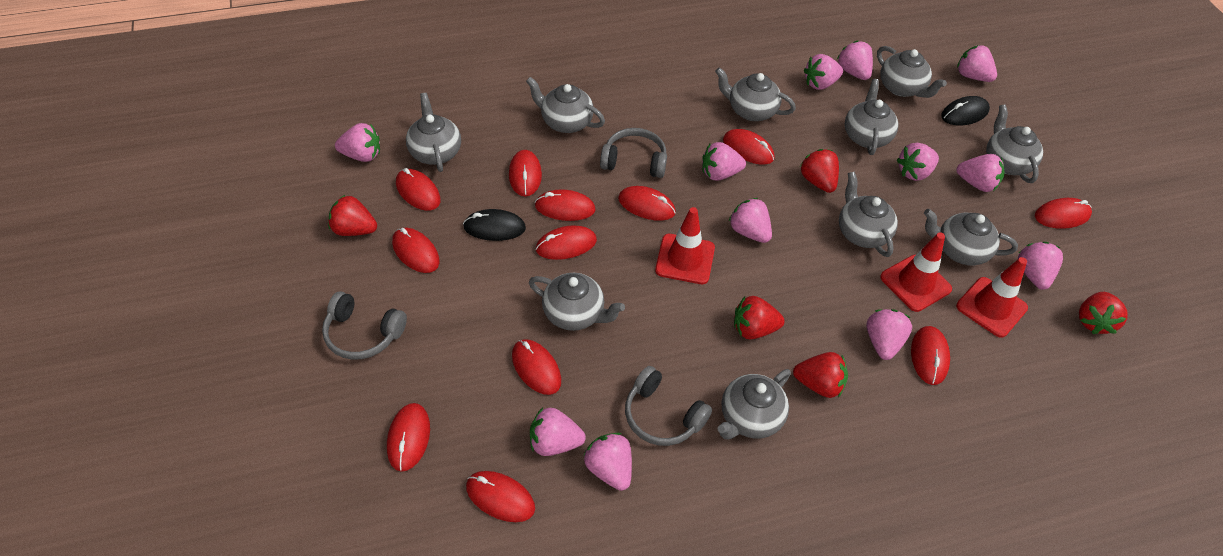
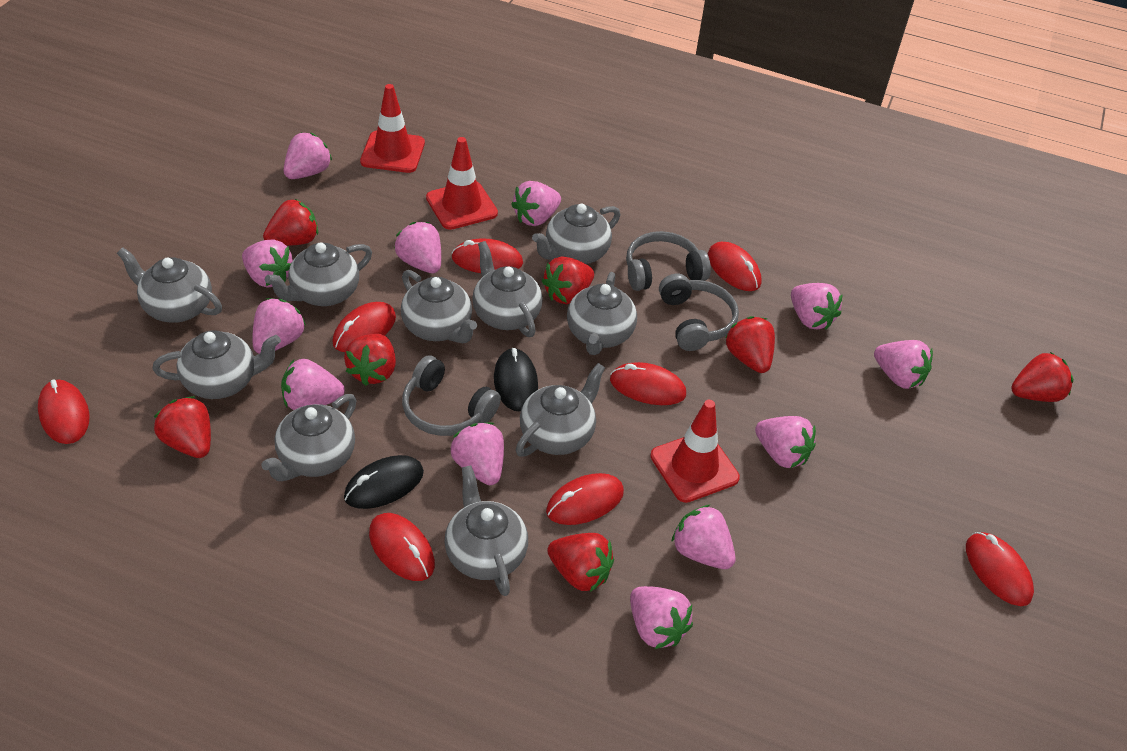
red mouse: 12 -> 8
red strawberry: 5 -> 7

